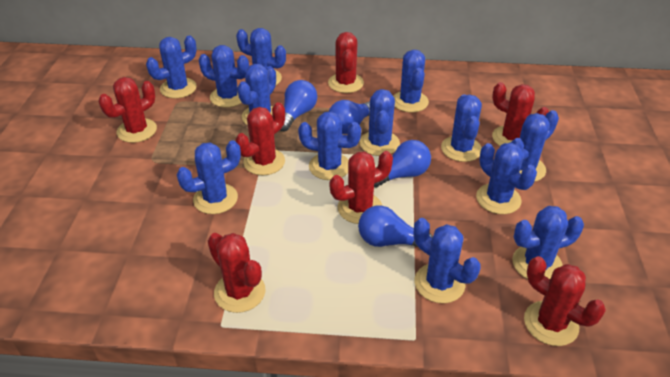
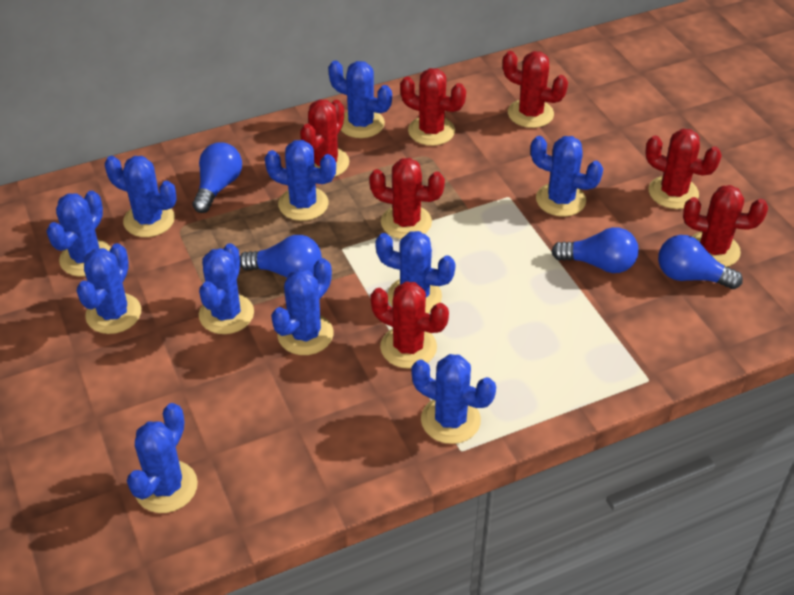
blue cactus: 13 -> 11

